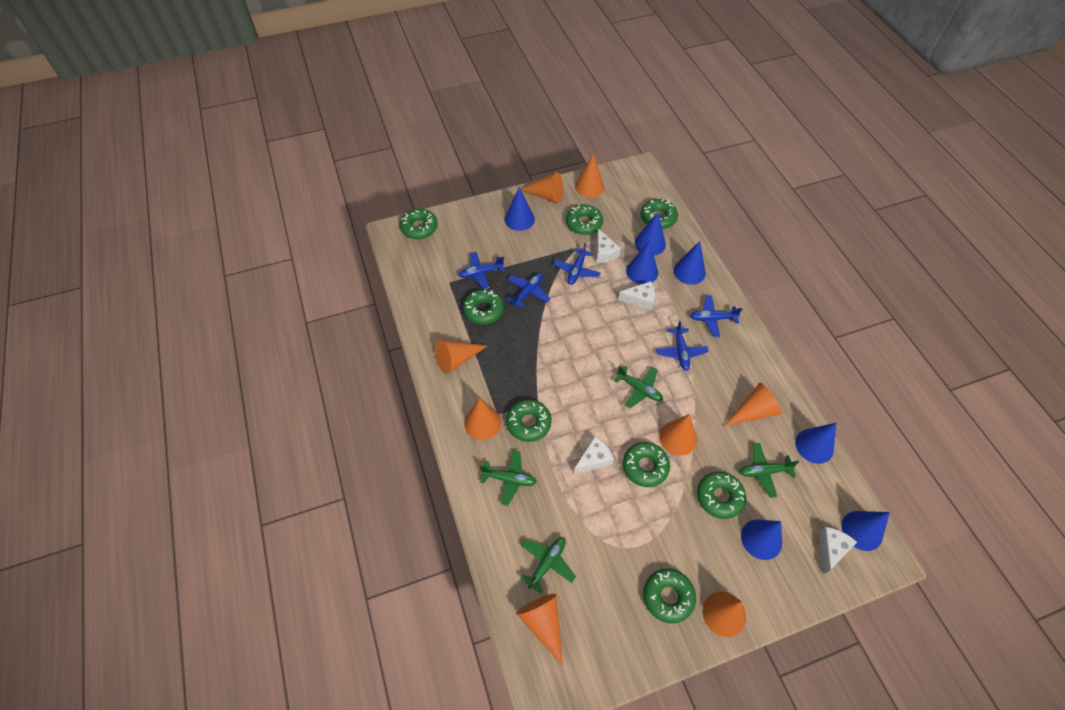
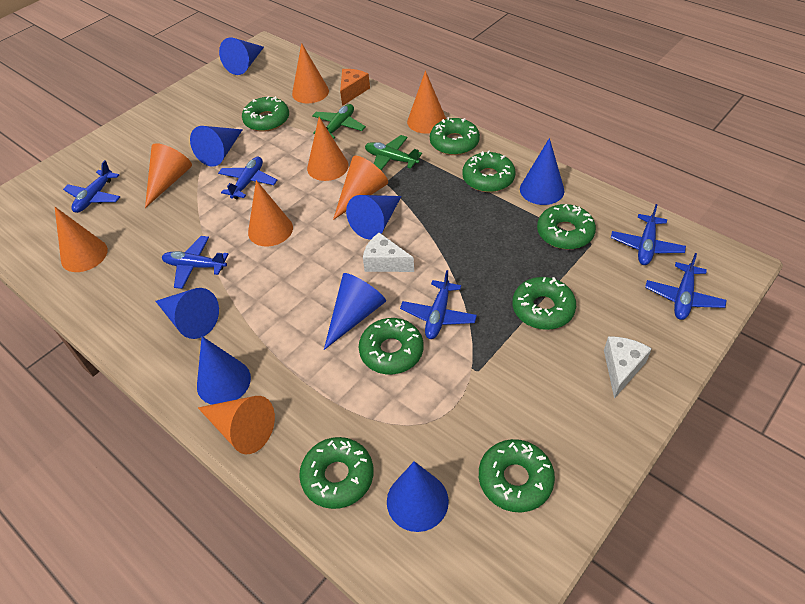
blue cone: 7 -> 8
blue plane: 5 -> 6
green plane: 4 -> 2
orange cheese: 0 -> 1
white cheese: 4 -> 2

